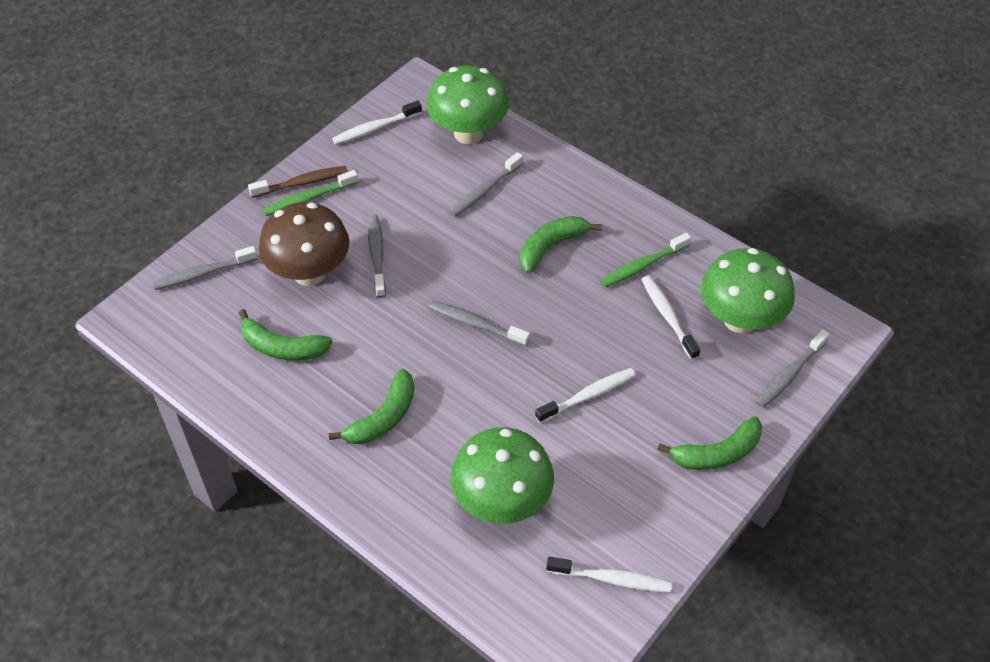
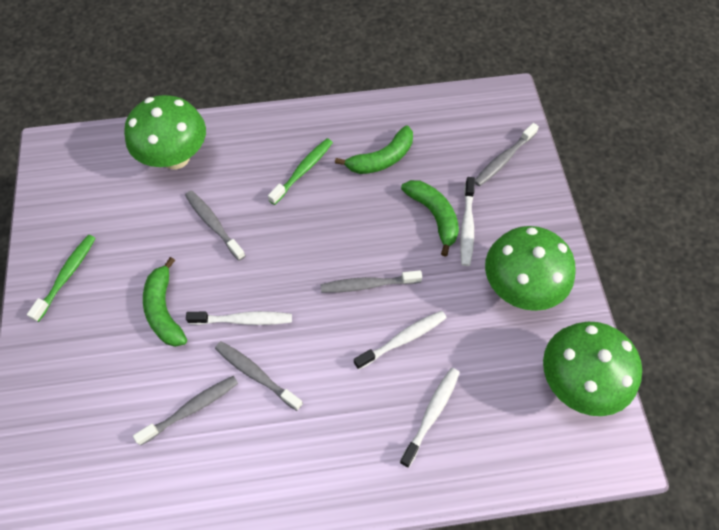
brown mushroom: 1 -> 0
brown toothbrush: 1 -> 0
green banana: 4 -> 3

